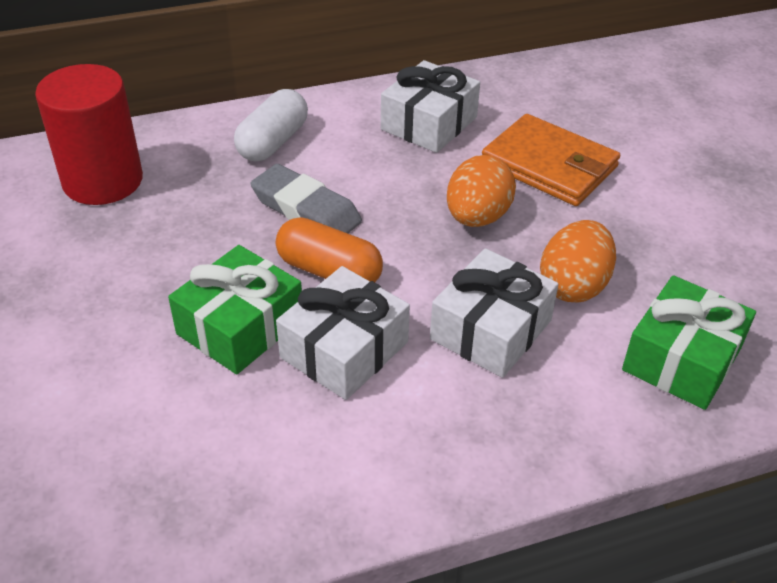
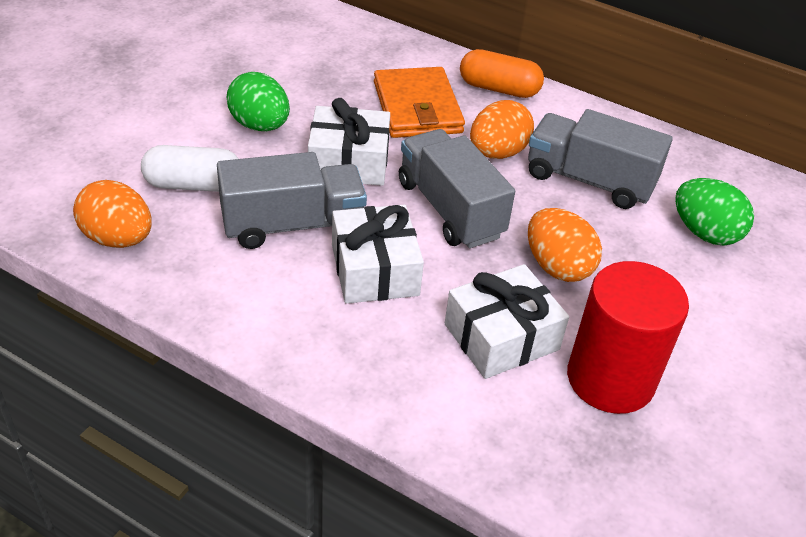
green egg: 0 -> 2
green gift: 2 -> 0
grey eraser: 1 -> 0
grey truck: 0 -> 3
orange egg: 2 -> 3

